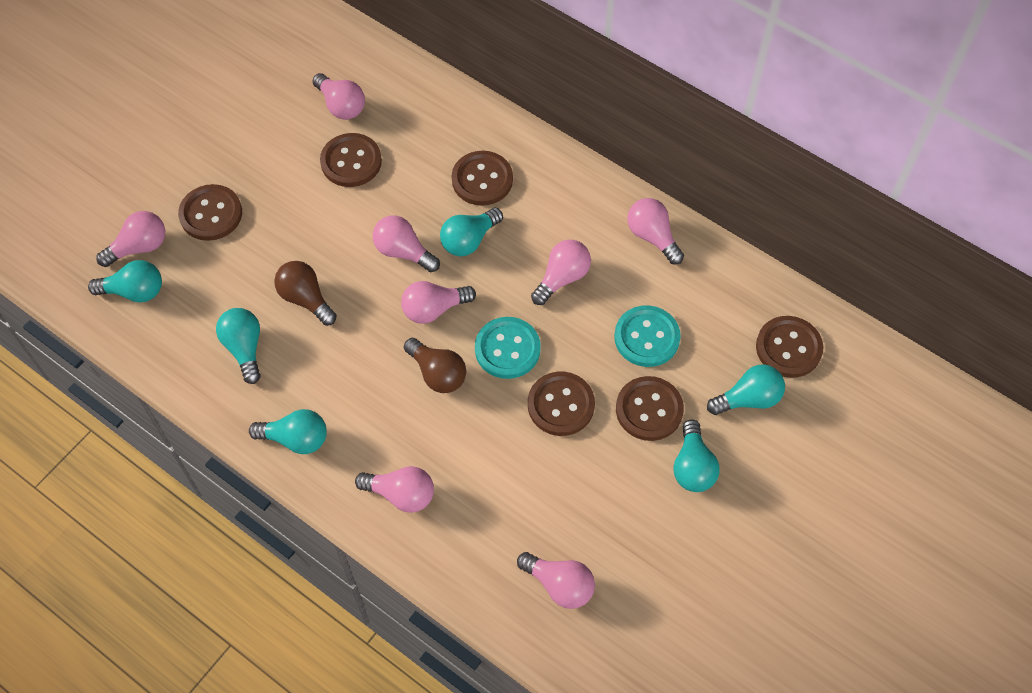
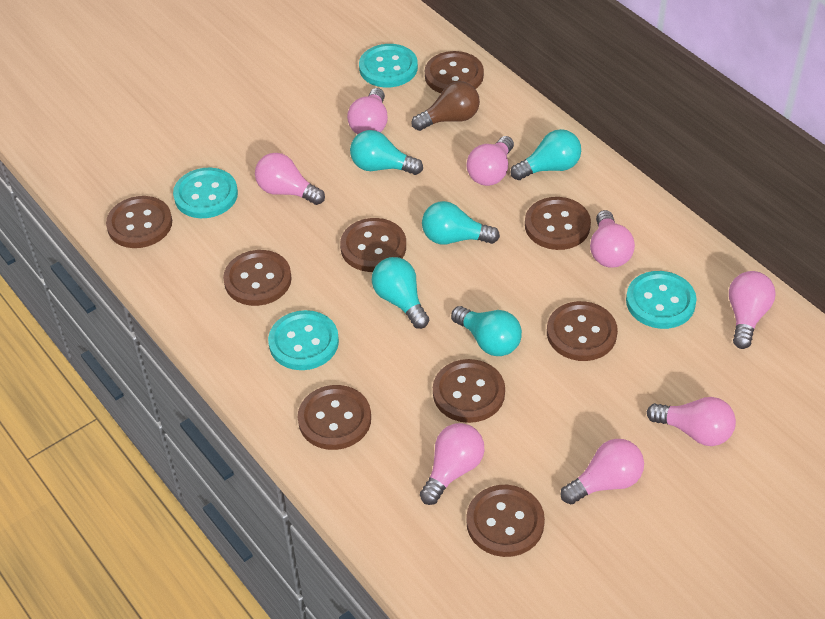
brown button: 6 -> 9
brown light bulb: 2 -> 1
turquoise button: 2 -> 4
turquoise light bulb: 6 -> 5

